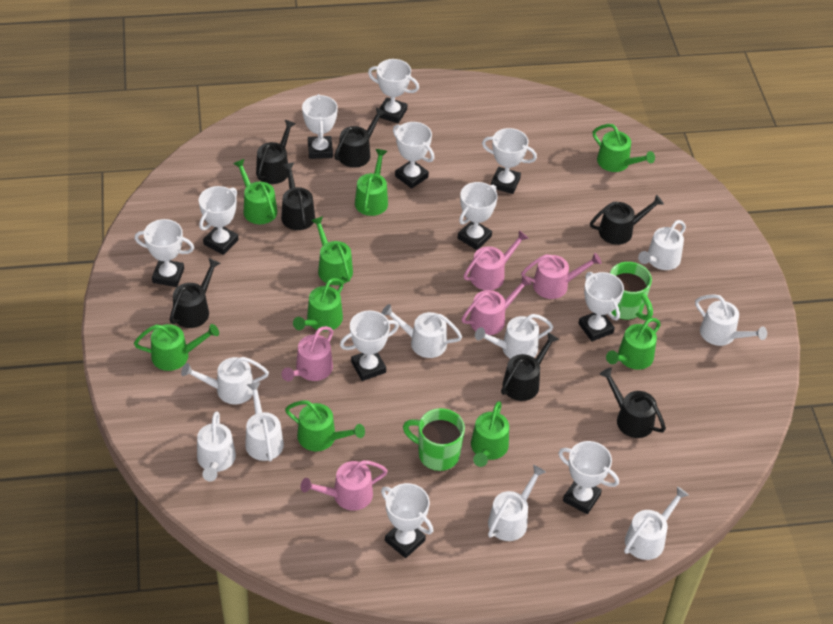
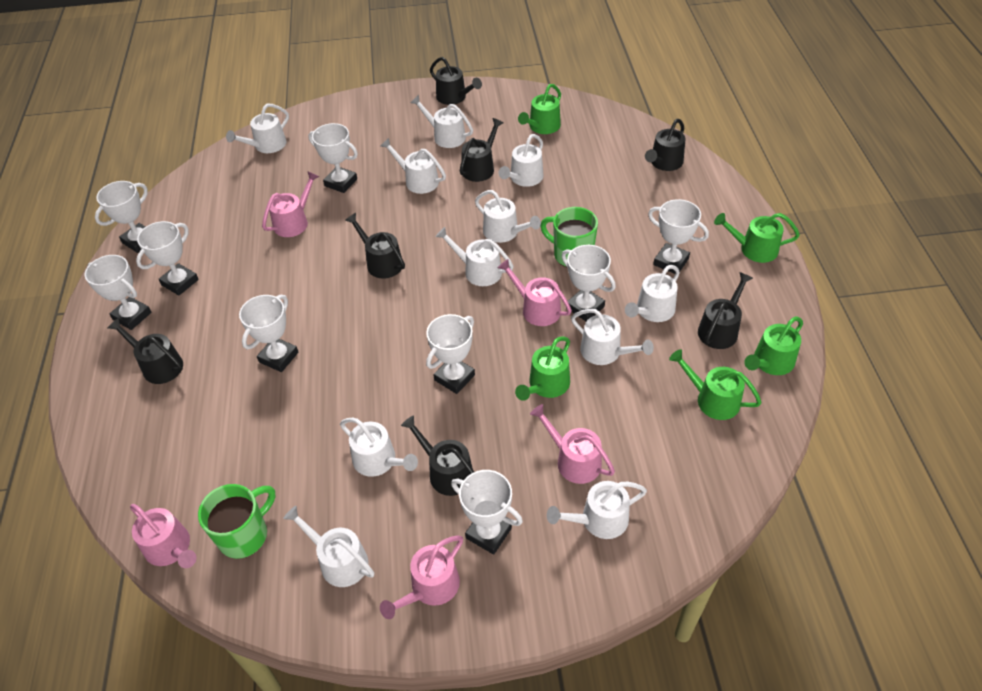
green watering can: 9 -> 5
white trophy: 11 -> 9
white watering can: 9 -> 11

